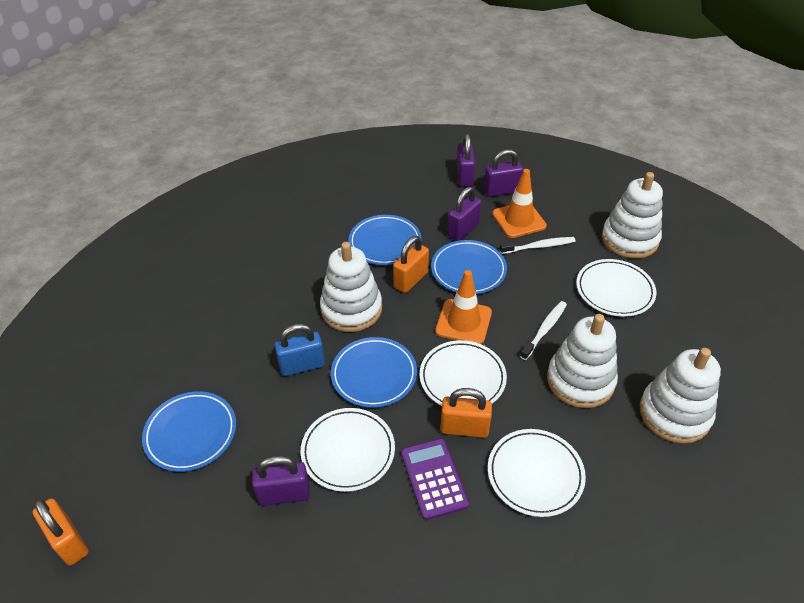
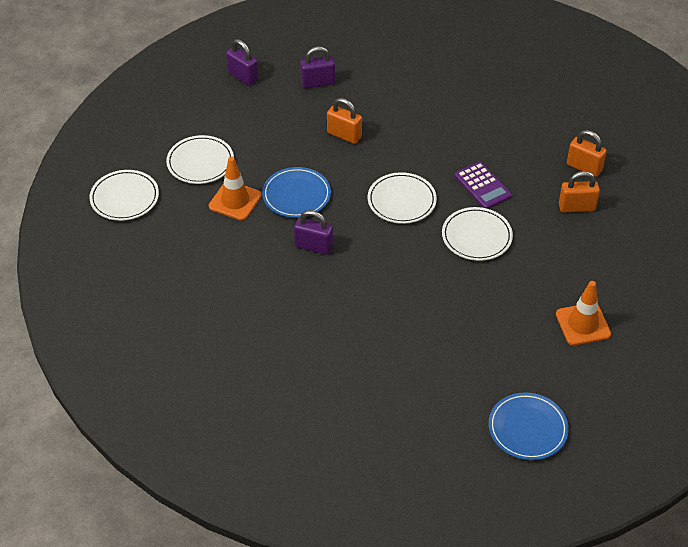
blue padlock: 1 -> 0
blue plate: 4 -> 2
purple padlock: 4 -> 3
white stacking toy: 4 -> 0
white toothbrush: 2 -> 0

